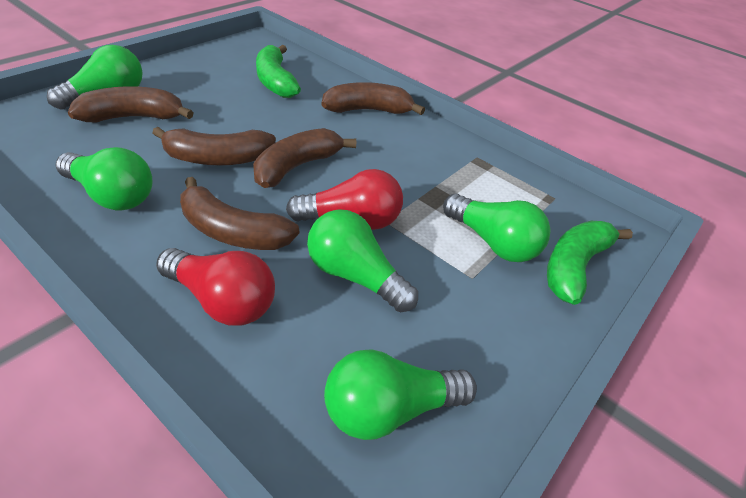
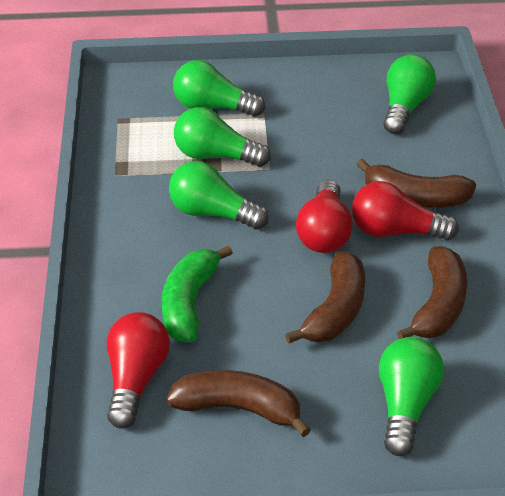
brown banana: 5 -> 4
green banana: 2 -> 1
red light bulb: 2 -> 3

